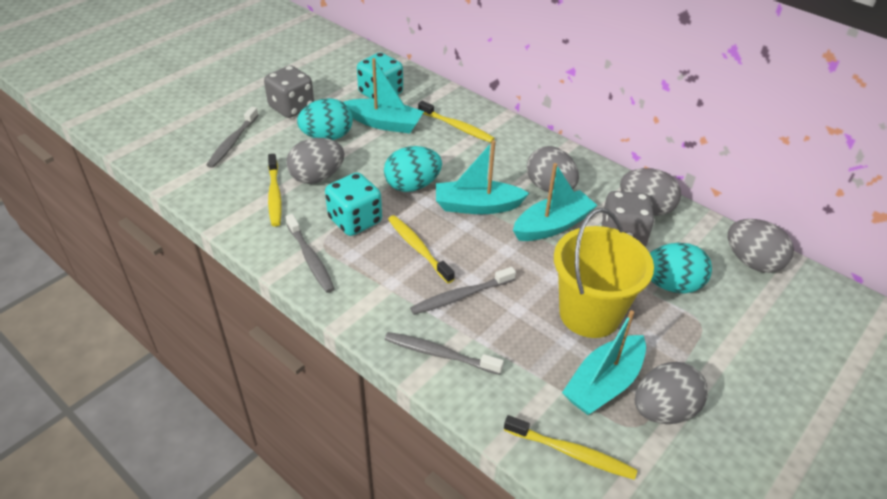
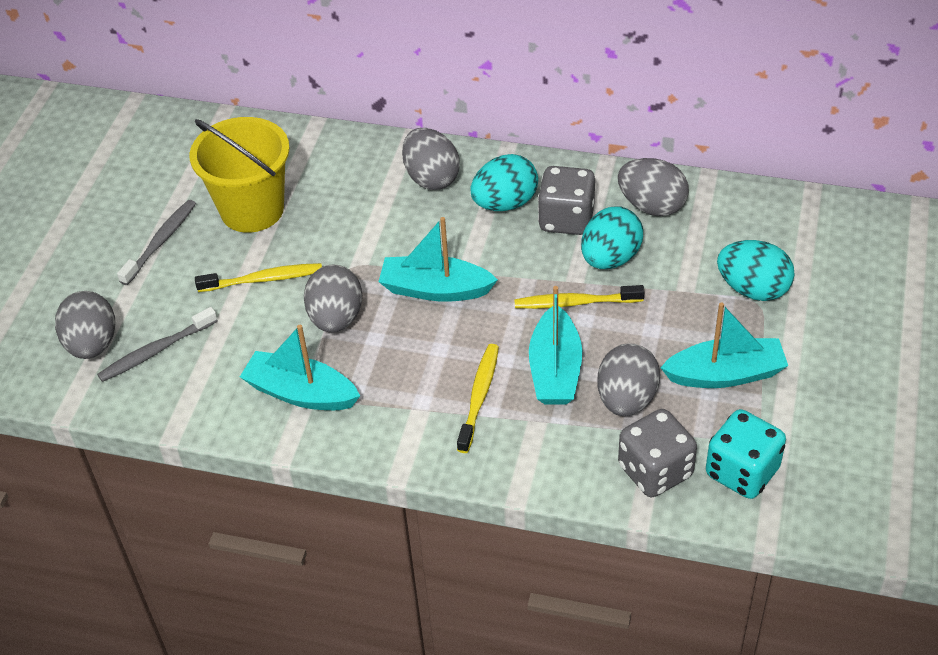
grey toothbrush: 4 -> 2
turquoise dice: 2 -> 1
yellow toothbrush: 4 -> 3

